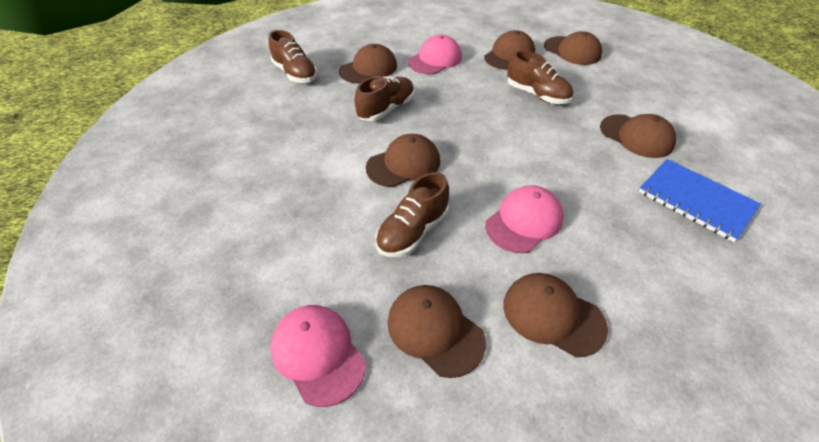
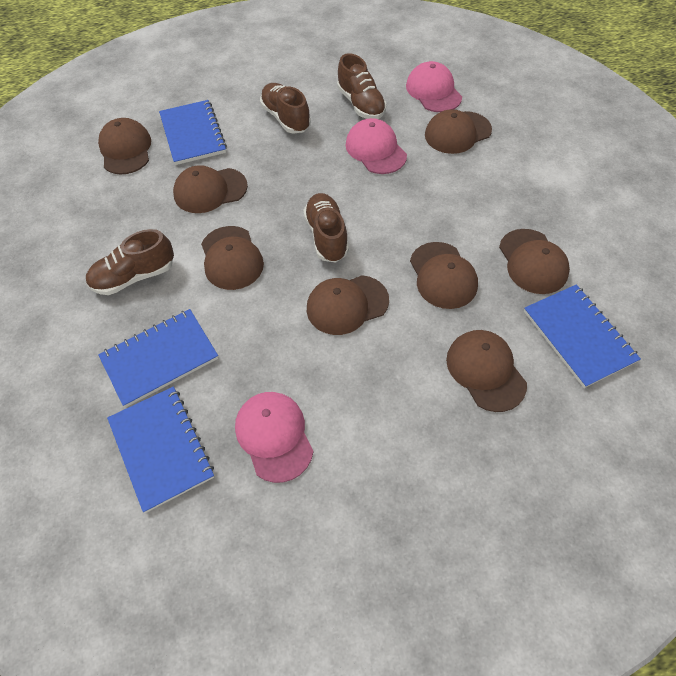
blue notebook: 1 -> 4
brown cap: 7 -> 8

